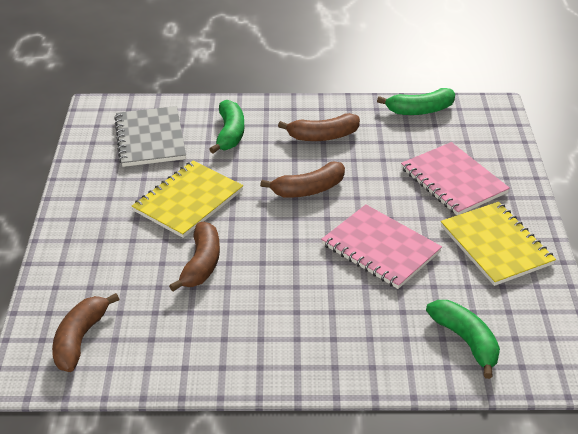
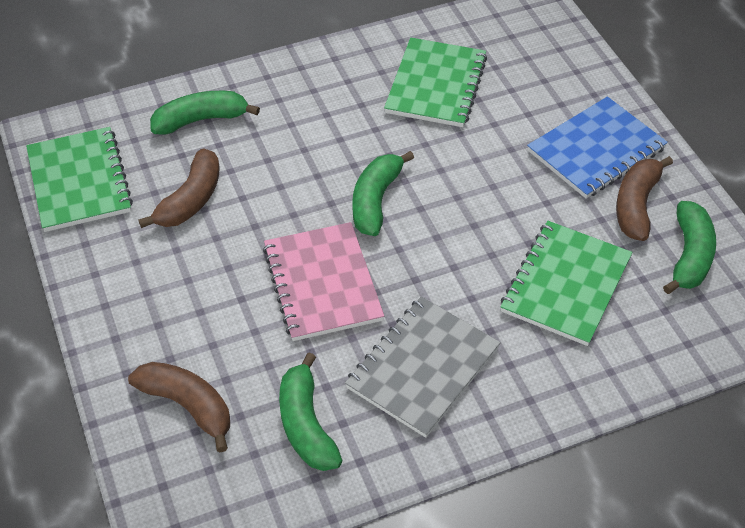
blue notebook: 0 -> 1
brown banana: 4 -> 3
green banana: 3 -> 4
green notebook: 0 -> 3
pink notebook: 2 -> 1
yellow notebook: 2 -> 0

